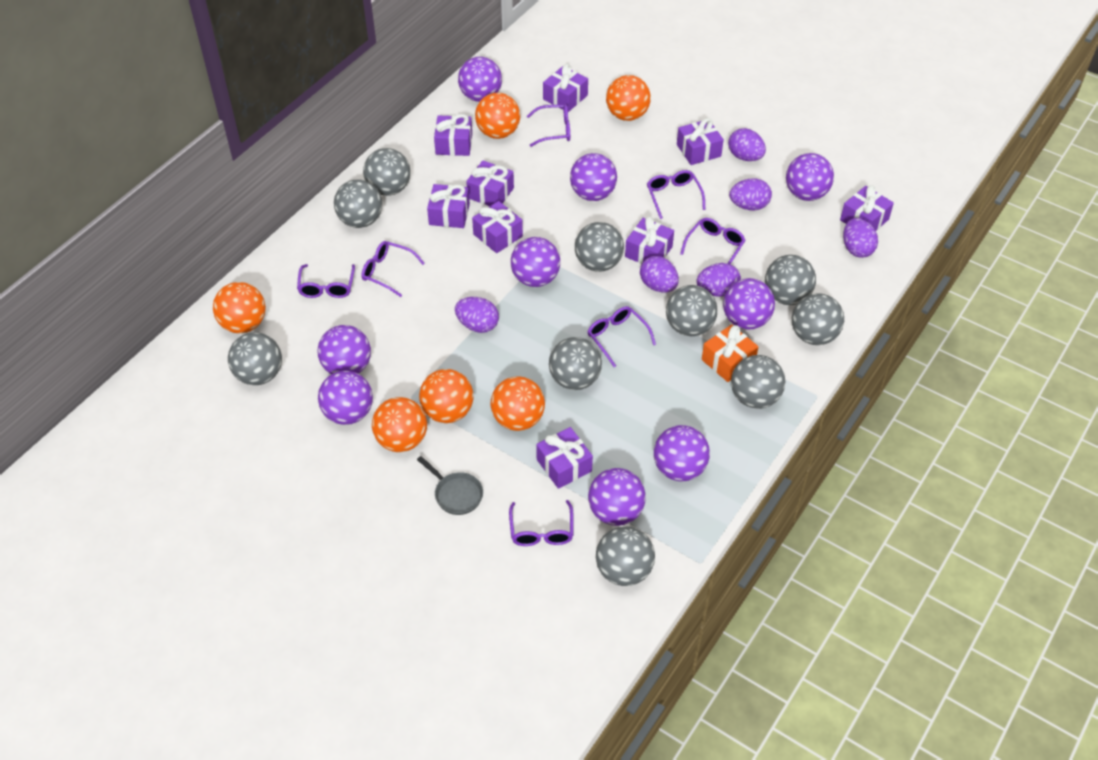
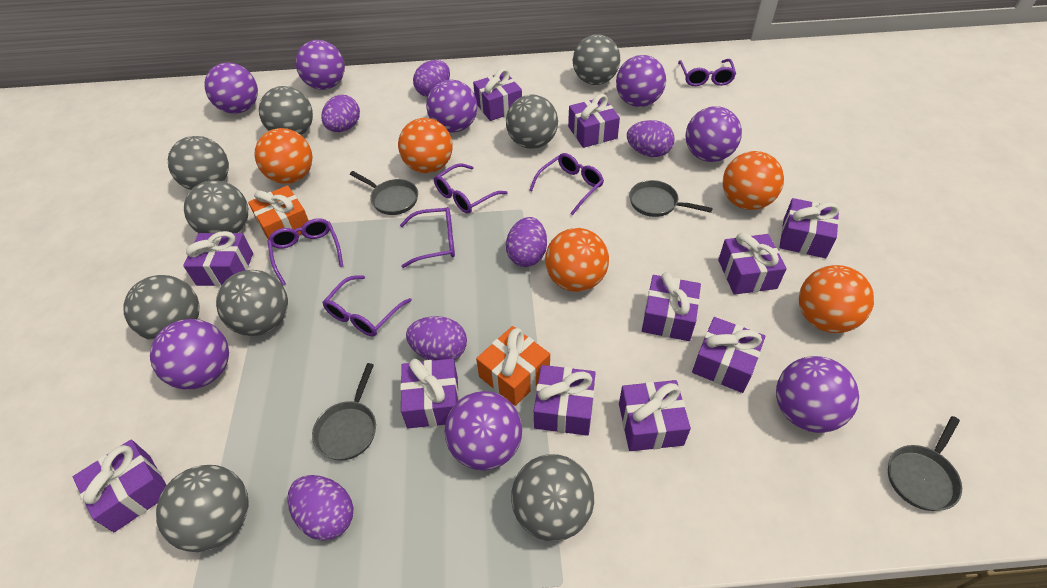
grey ball: 10 -> 9
grey pan: 1 -> 4
orange ball: 6 -> 5
orange gift: 1 -> 2
purple ball: 9 -> 8
purple gift: 9 -> 11
purple glasses: 7 -> 6

